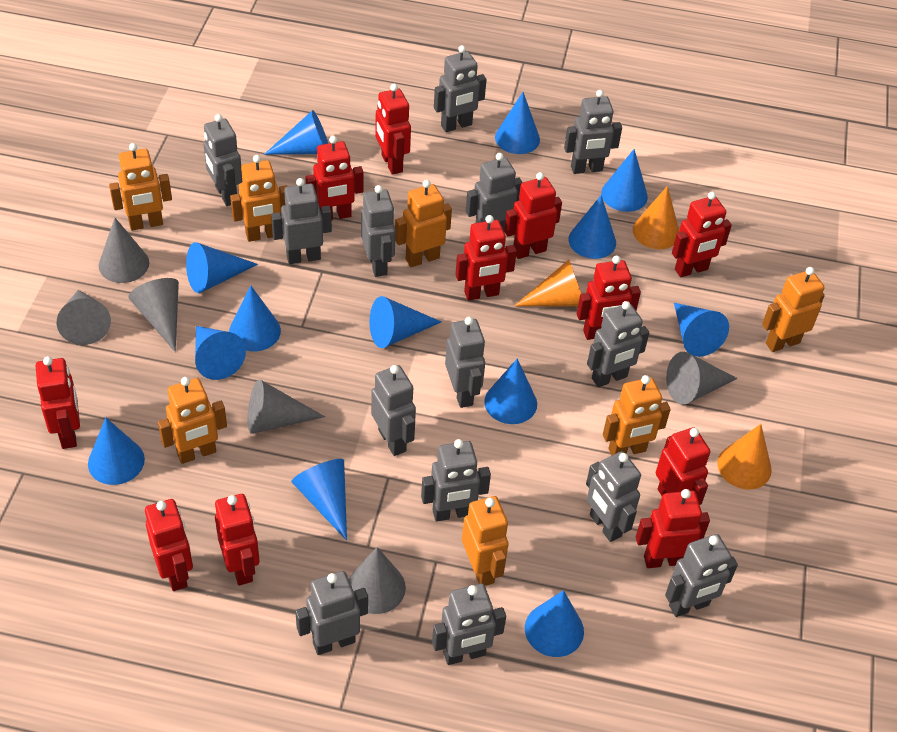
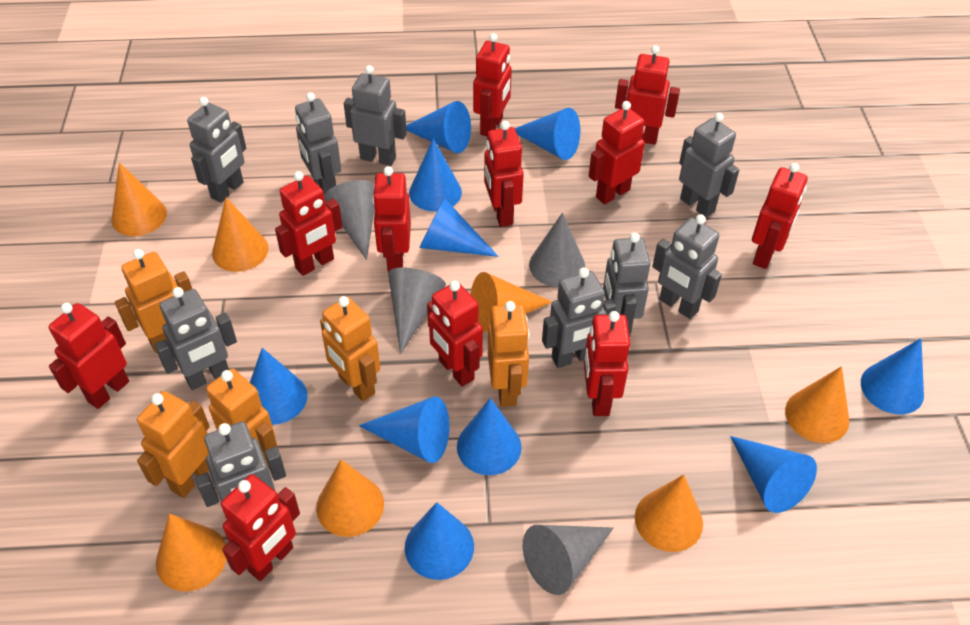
blue cone: 13 -> 10
grey cone: 6 -> 4
grey robot: 14 -> 9
orange cone: 3 -> 7
orange robot: 7 -> 5

